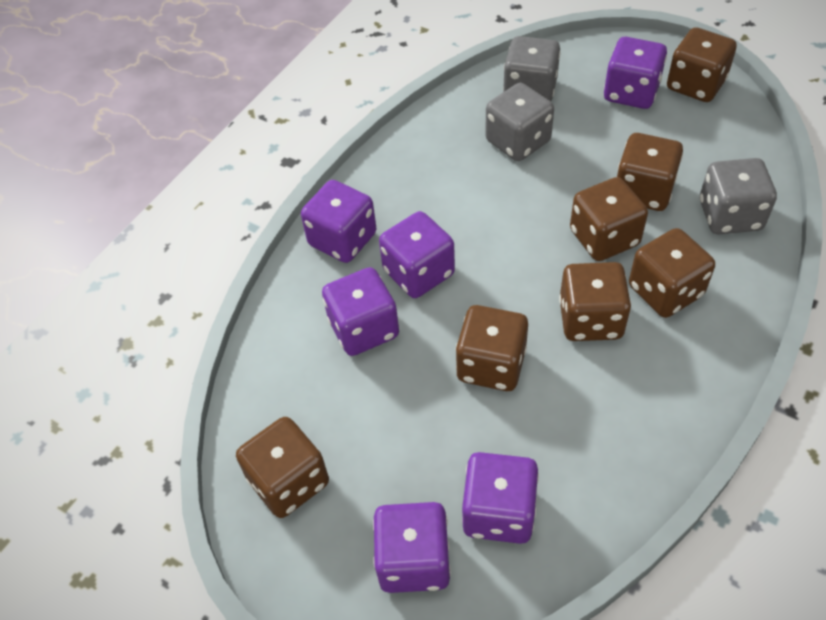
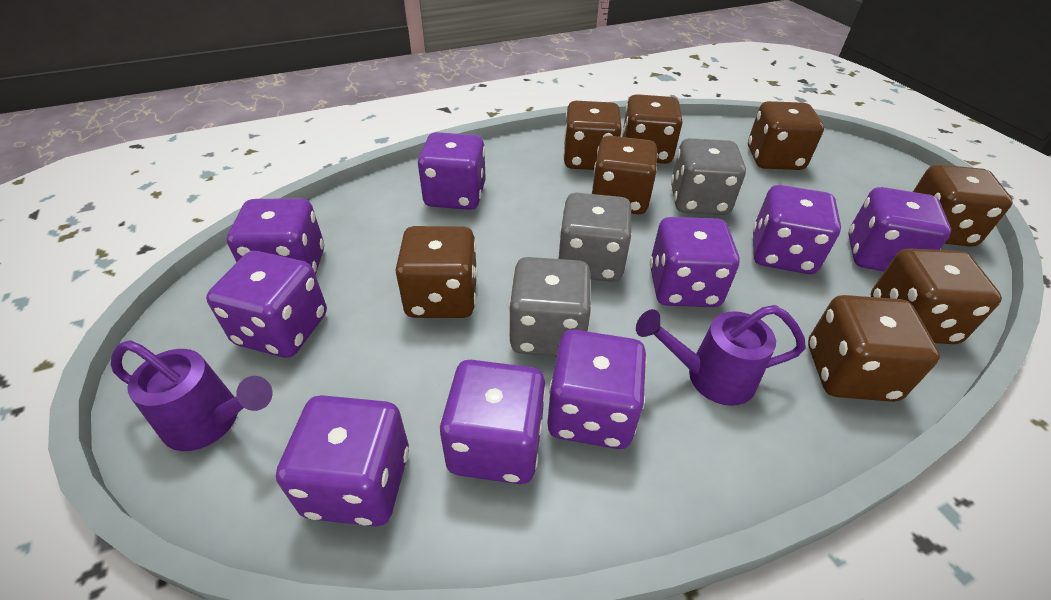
brown dice: 7 -> 8
purple dice: 6 -> 9
purple watering can: 0 -> 2

